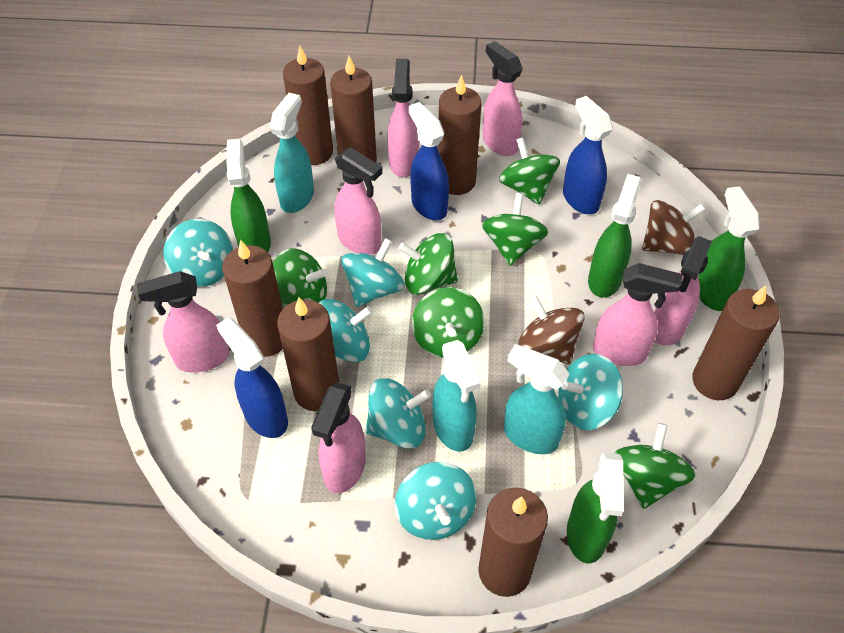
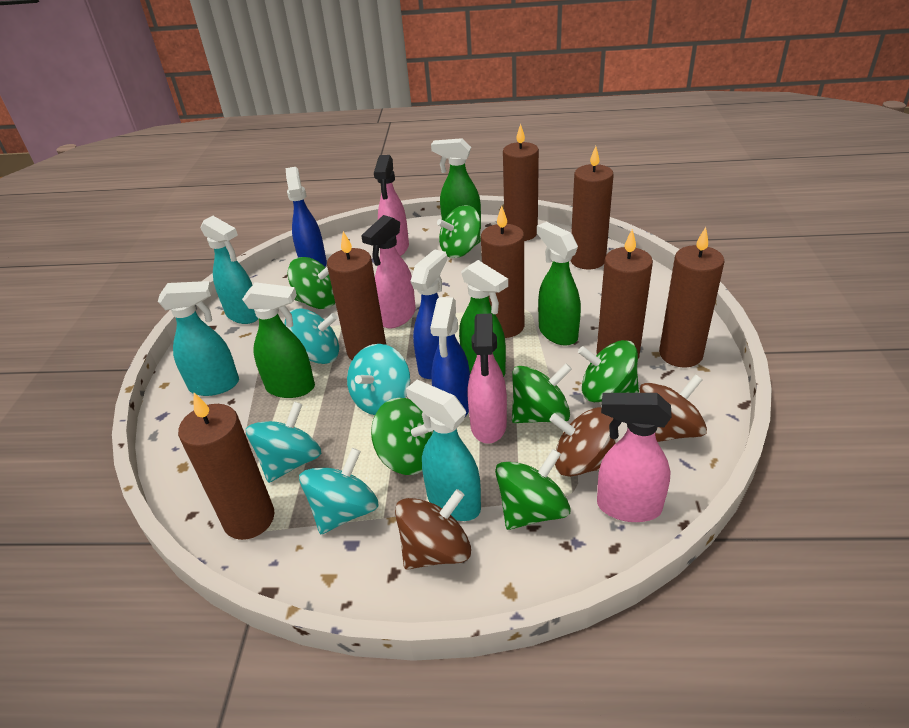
brown spinning top: 2 -> 3
pink spray bottle: 7 -> 4
turquoise spinning top: 6 -> 4

